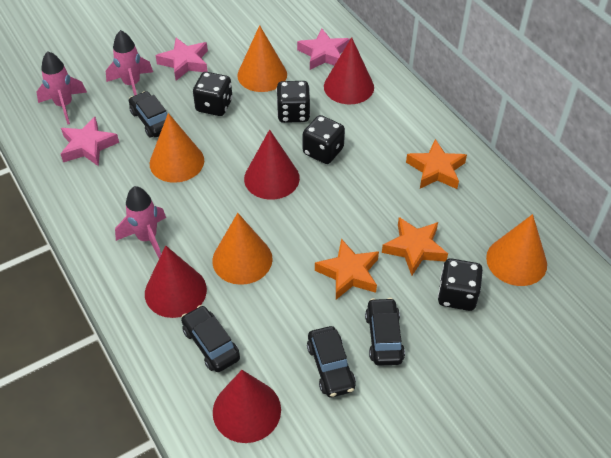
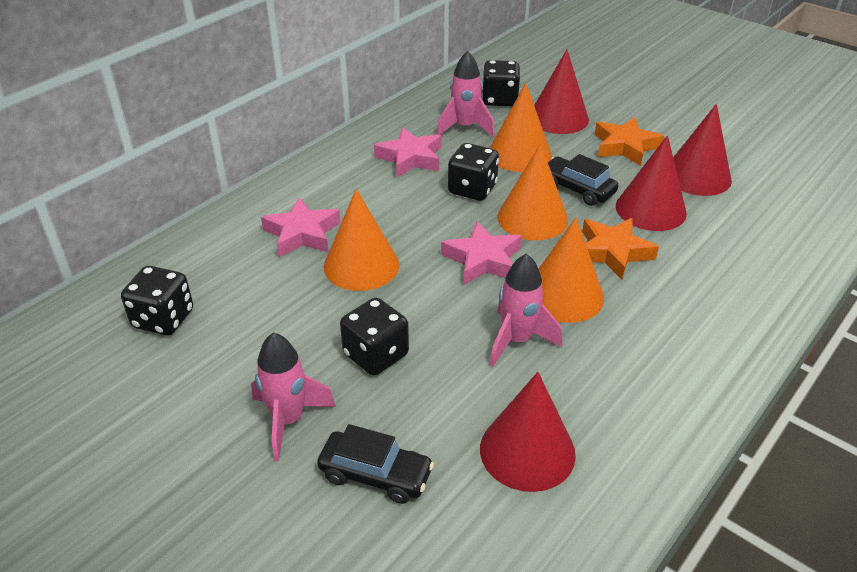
black car: 4 -> 2
orange star: 3 -> 2

